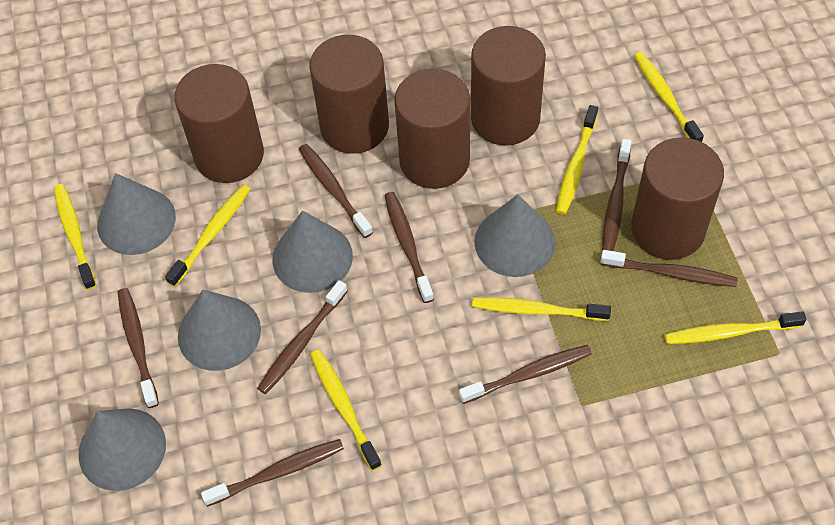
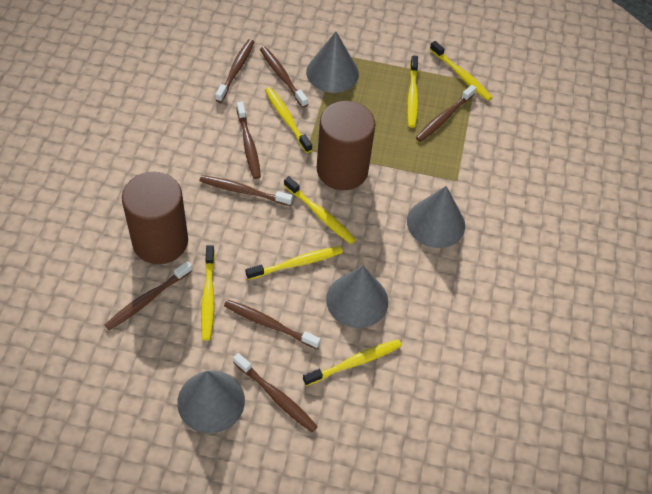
brown cylinder: 5 -> 2
grey cone: 5 -> 4

